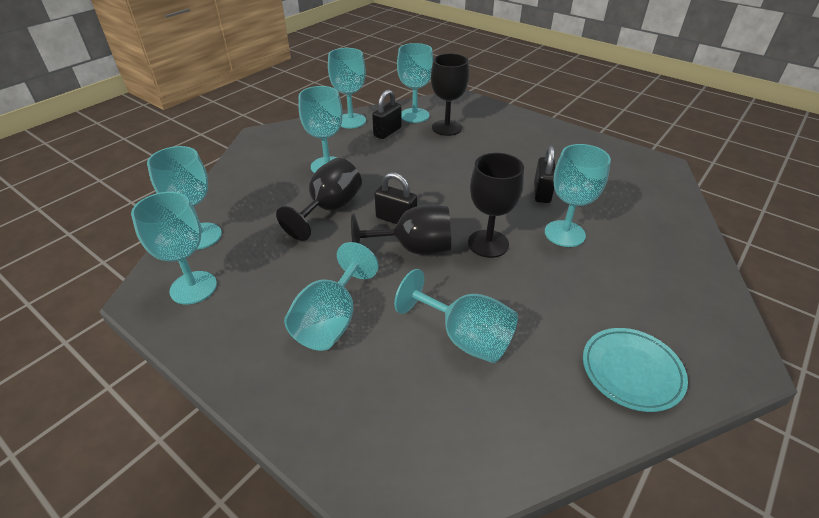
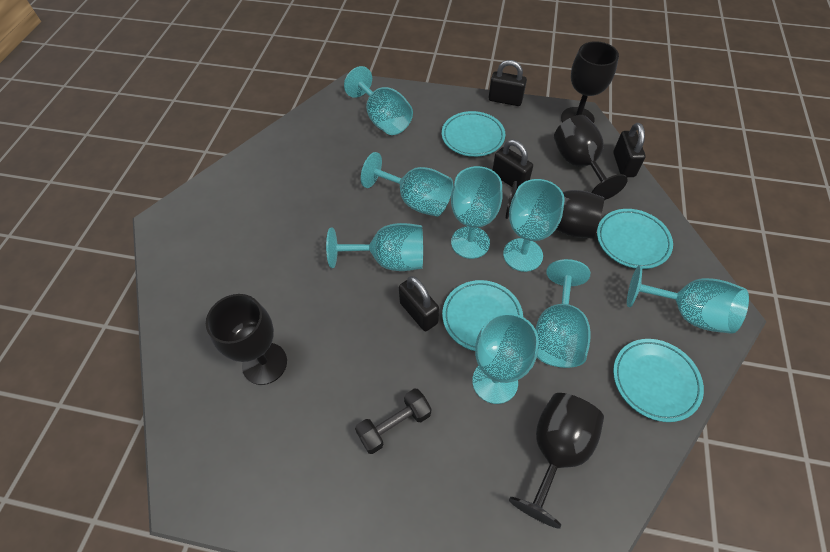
black dumbbell: 0 -> 1
black goblet: 4 -> 5
black padlock: 3 -> 4
turquoise plate: 1 -> 4

